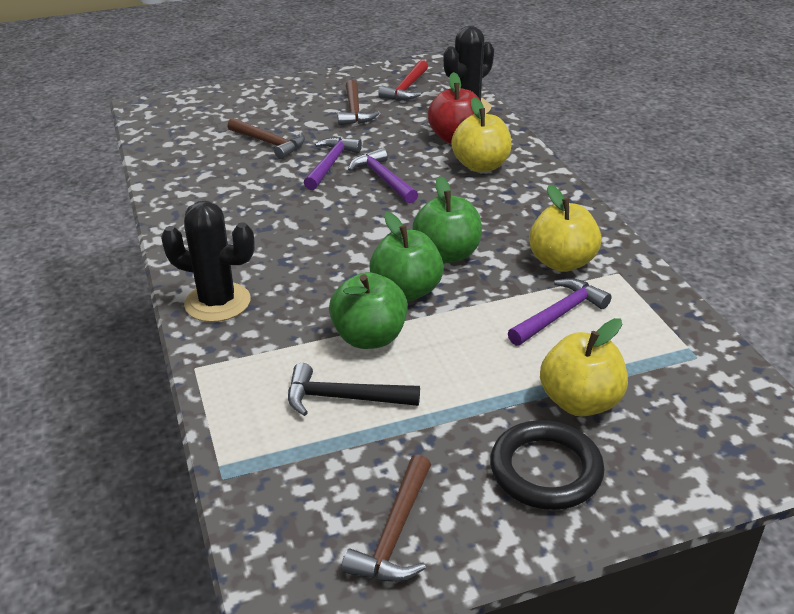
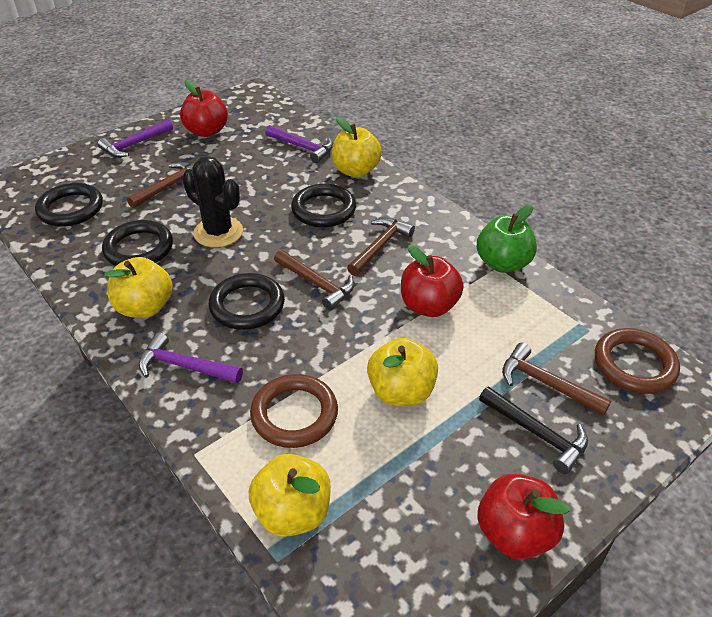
black cactus: 2 -> 1
black ring: 1 -> 4
brown hammer: 3 -> 4
brown ring: 0 -> 2
green apple: 3 -> 1
red apple: 1 -> 3
red hammer: 1 -> 0
yellow apple: 3 -> 4

